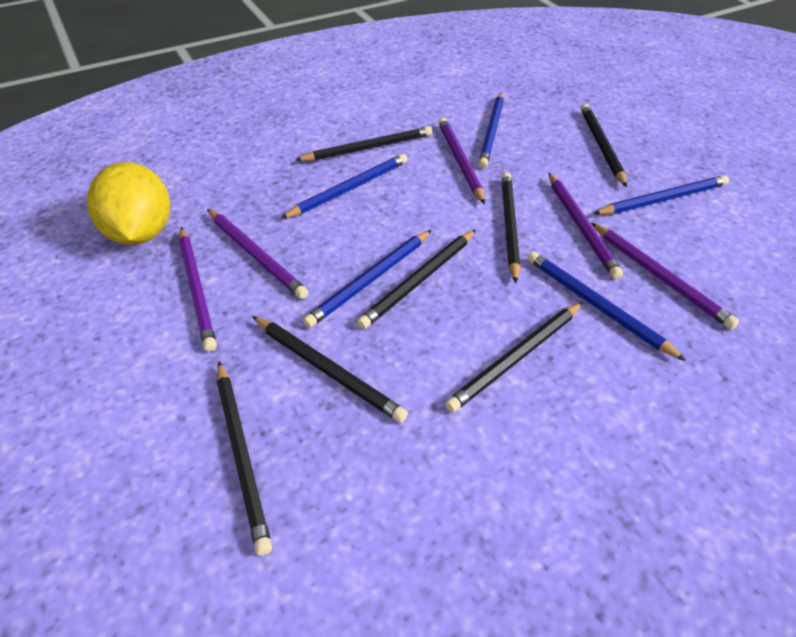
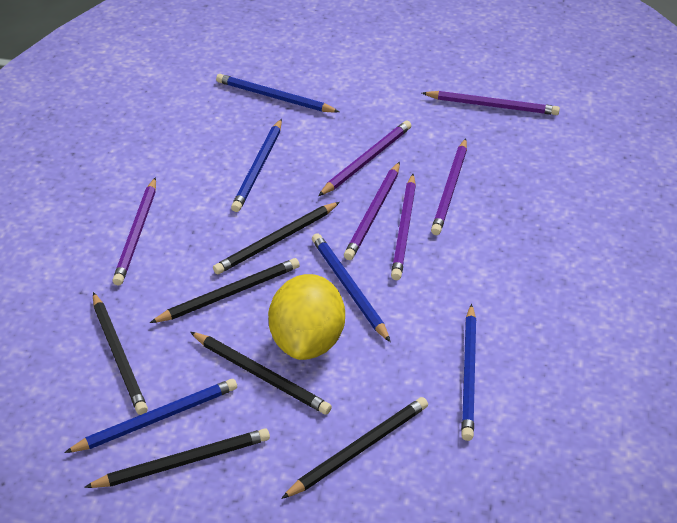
black pencil: 7 -> 6
purple pencil: 5 -> 6

